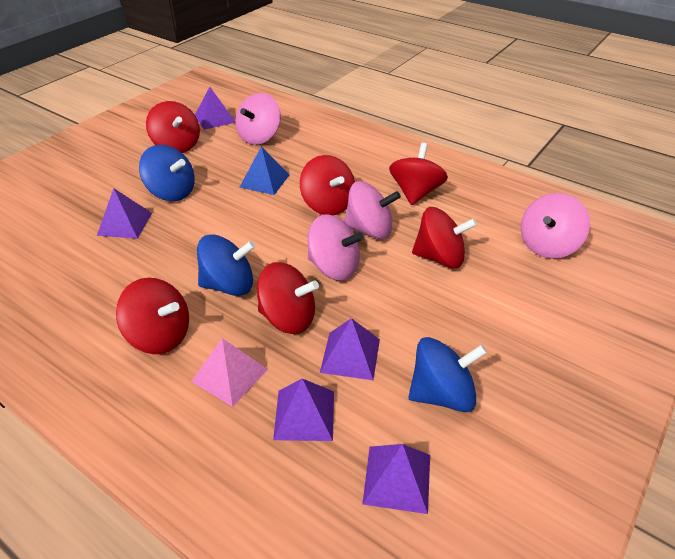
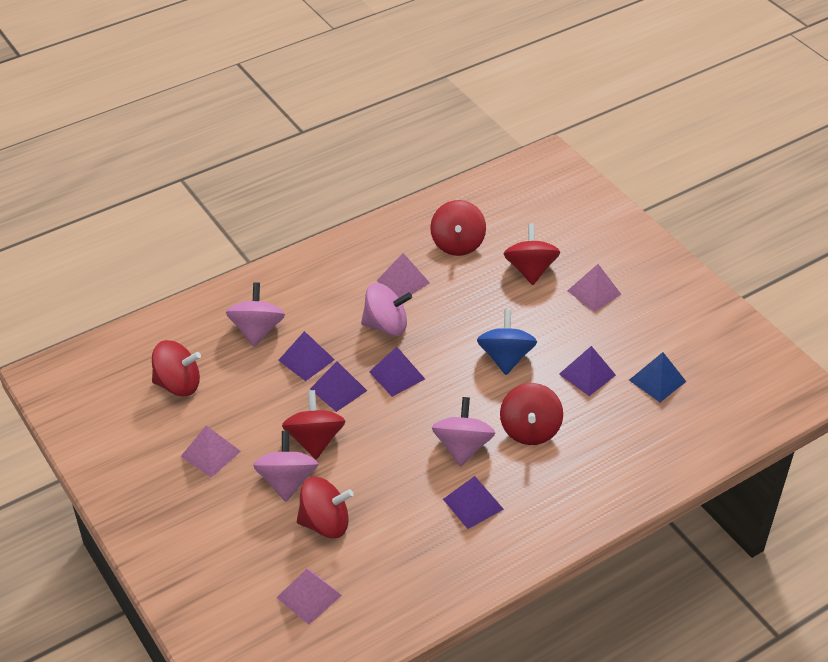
blue spinning top: 3 -> 1
pink pyramid: 1 -> 4

